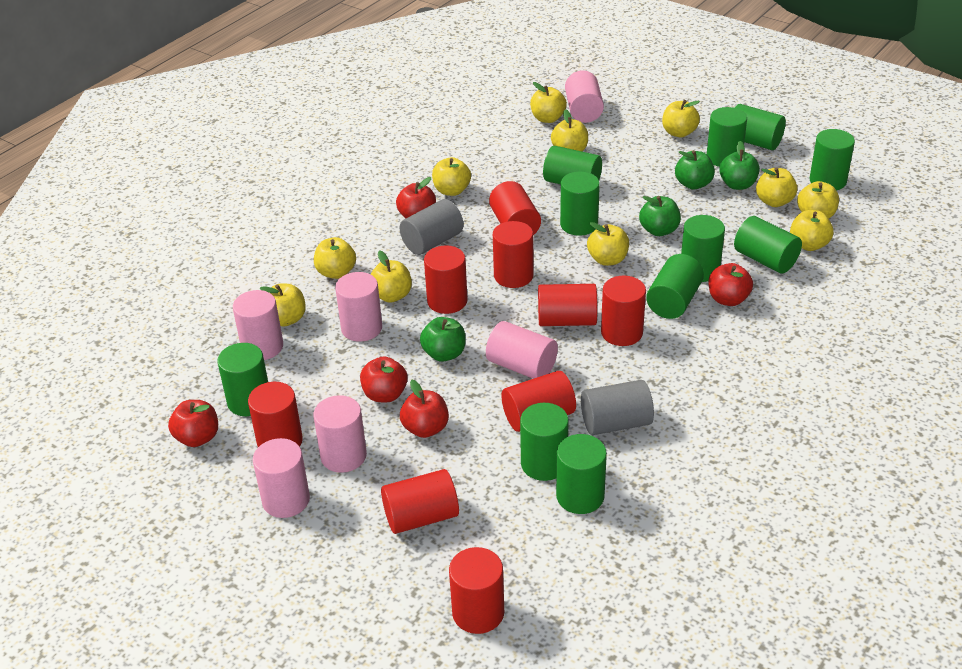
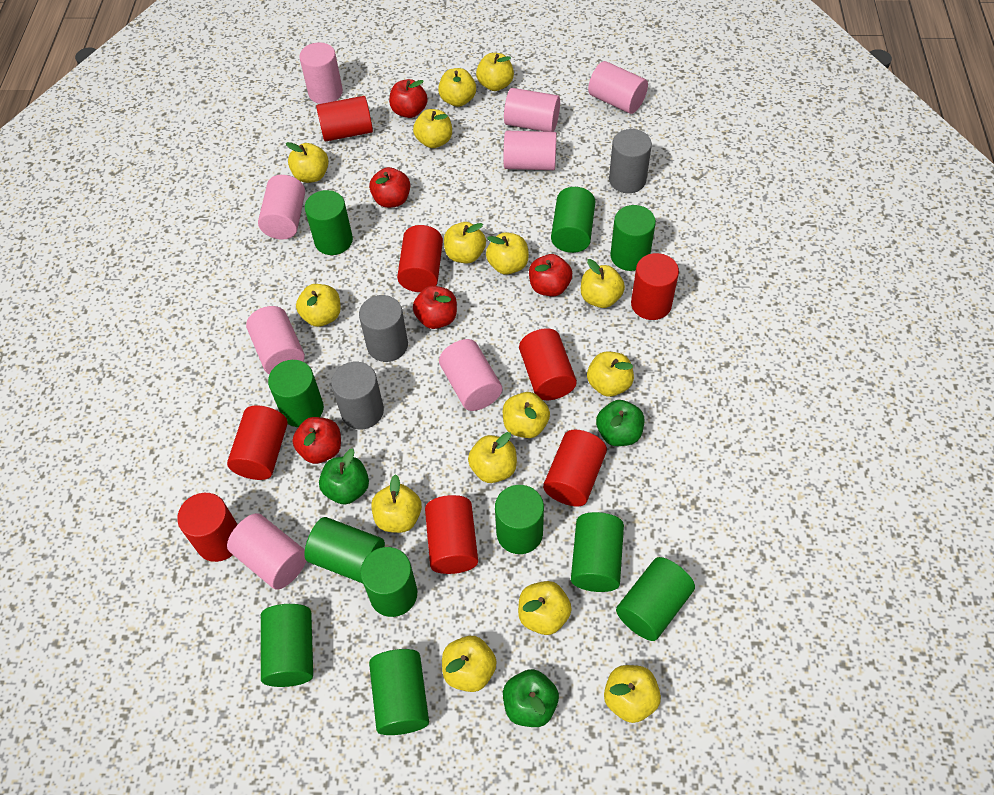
green apple: 4 -> 3
grey cylinder: 2 -> 3
pink cylinder: 6 -> 8
red cylinder: 9 -> 8
yellow apple: 11 -> 15

